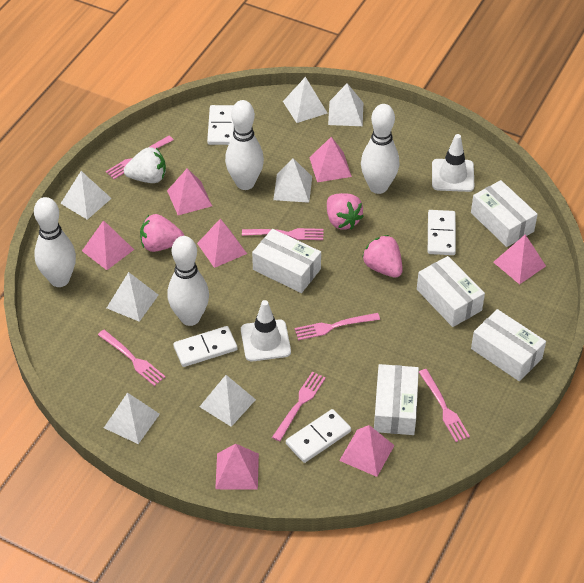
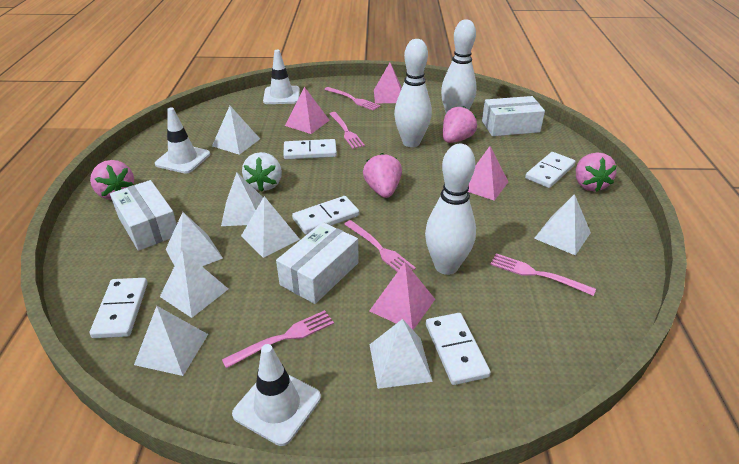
pink fork: 6 -> 5
pink pyramid: 7 -> 4
pink strawberry: 3 -> 4
white bowling pin: 4 -> 3
white box: 5 -> 3
white domino: 4 -> 5
white pyramid: 7 -> 8
white traffic cone: 2 -> 3

